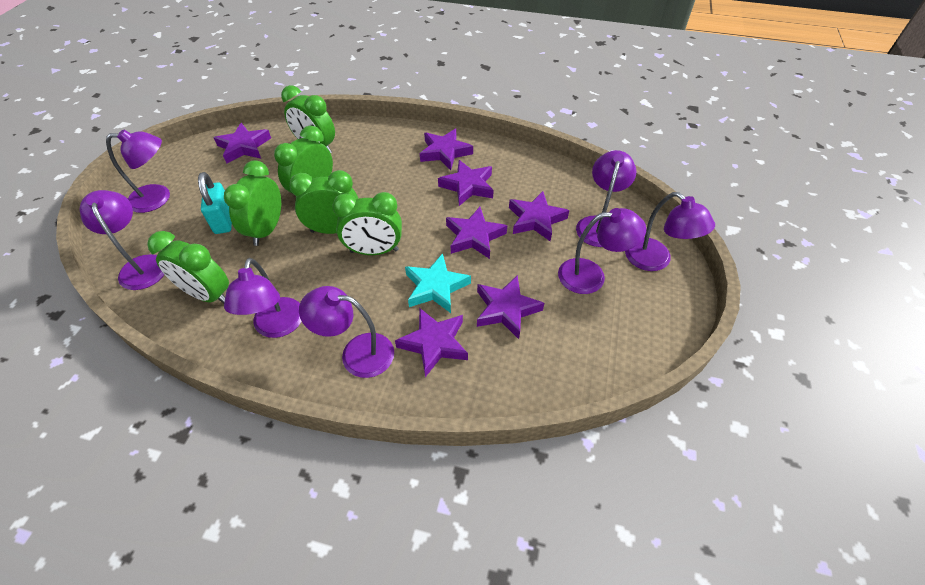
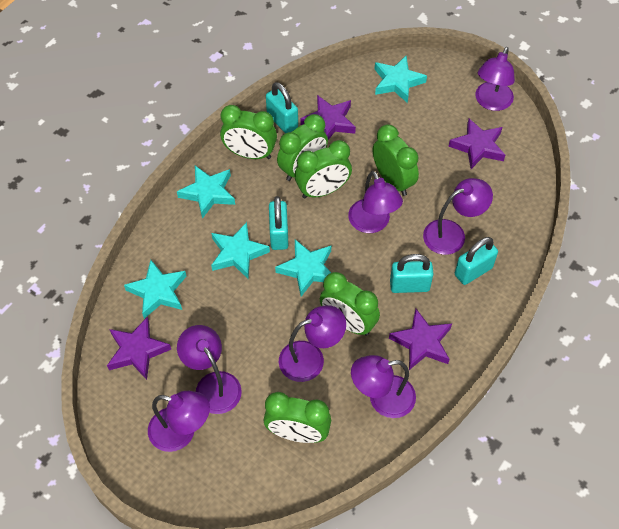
purple star: 7 -> 4
turquoise padlock: 1 -> 4
turquoise star: 1 -> 5

